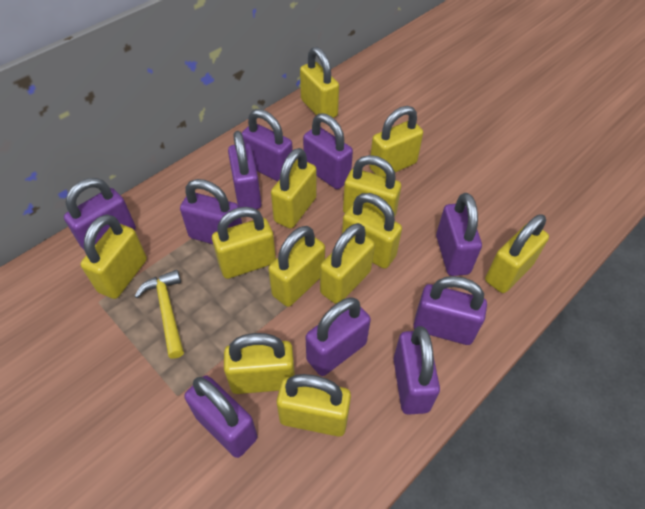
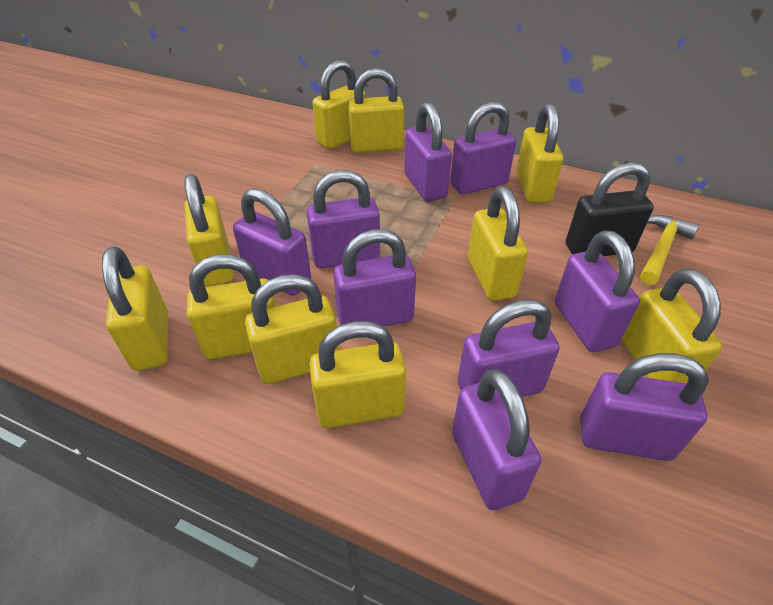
black padlock: 0 -> 1
purple padlock: 10 -> 9
yellow padlock: 12 -> 10

